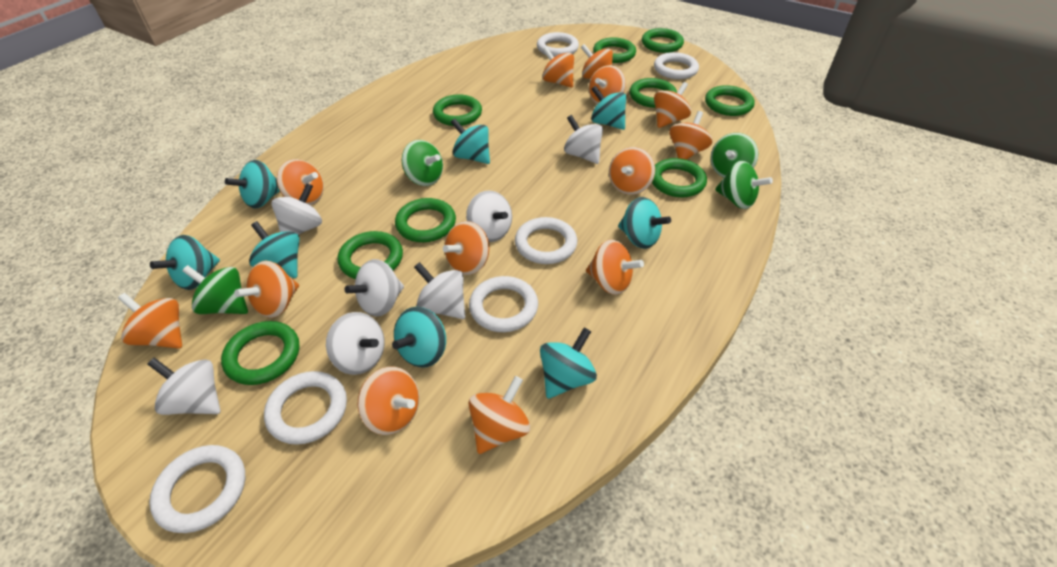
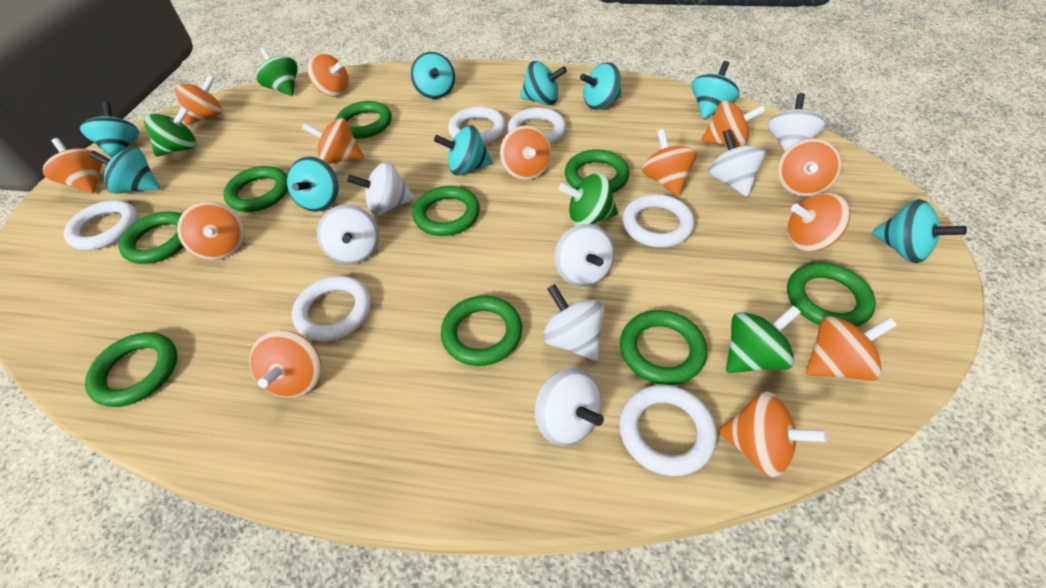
turquoise spinning top: 8 -> 9

